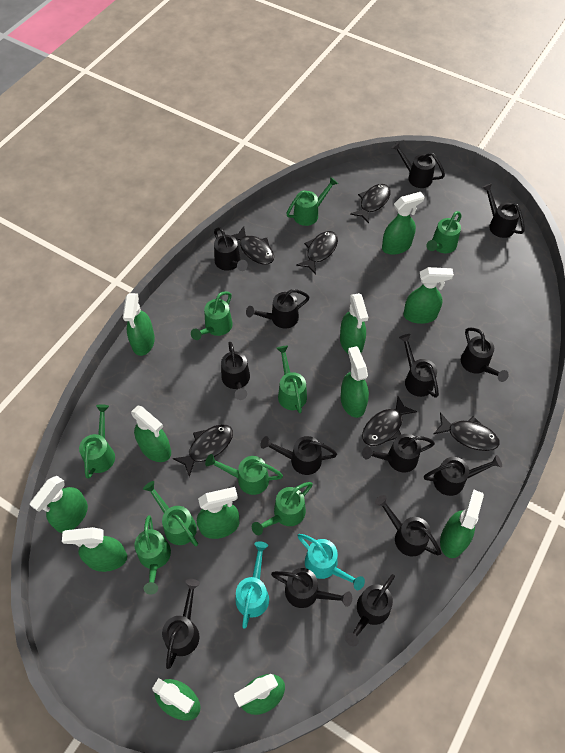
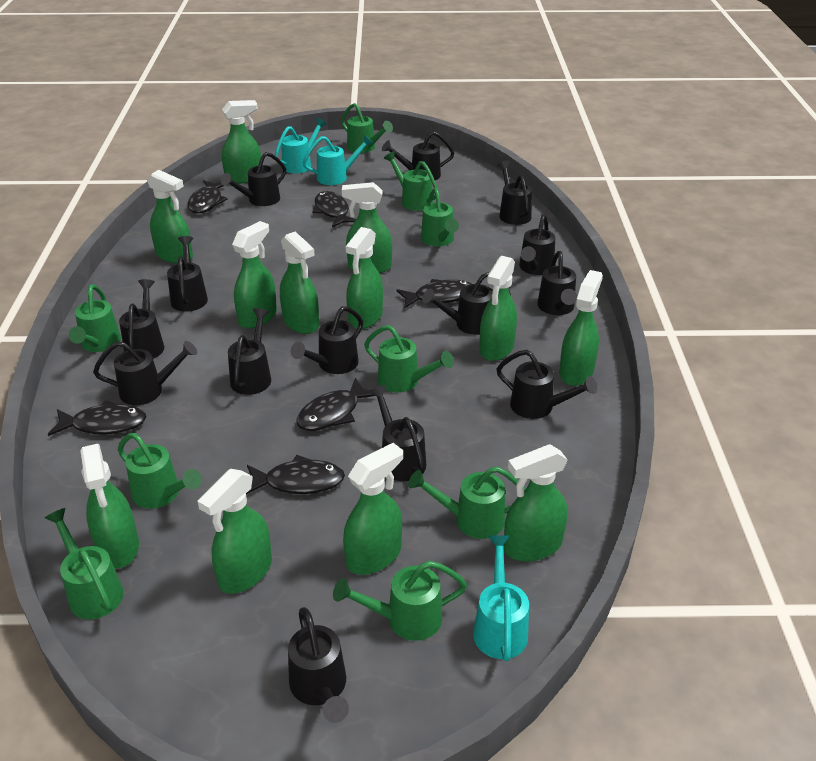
turquoise watering can: 2 -> 3

